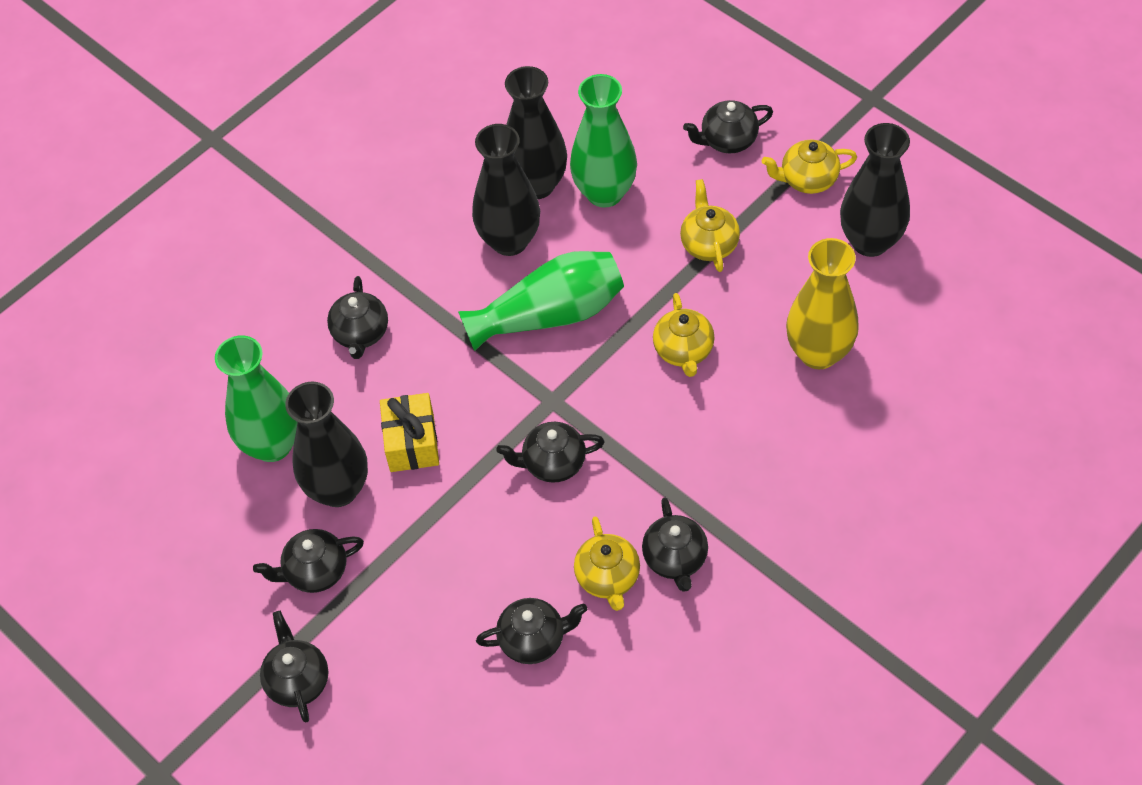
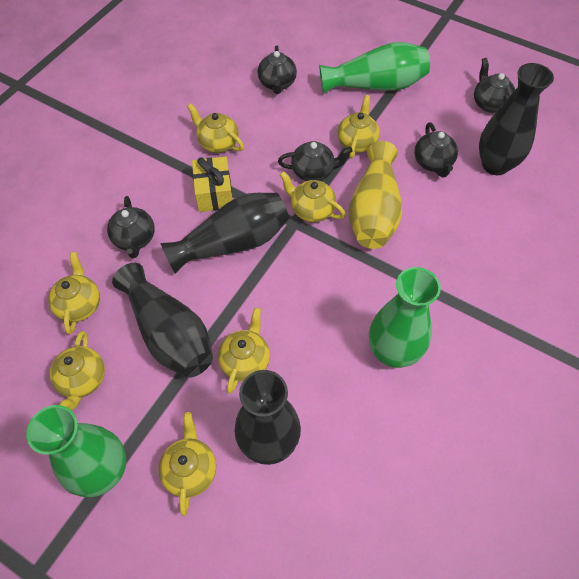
black teapot: 7 -> 5
yellow teapot: 4 -> 7

